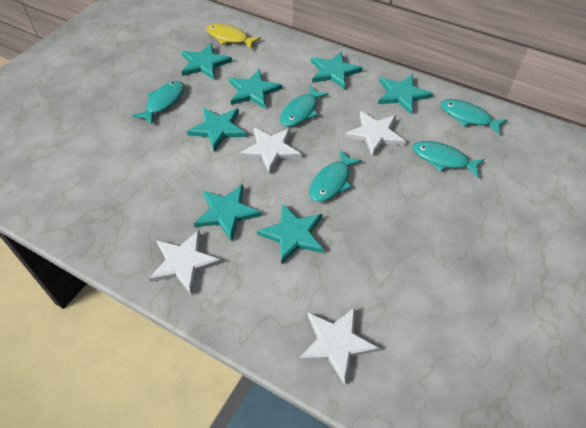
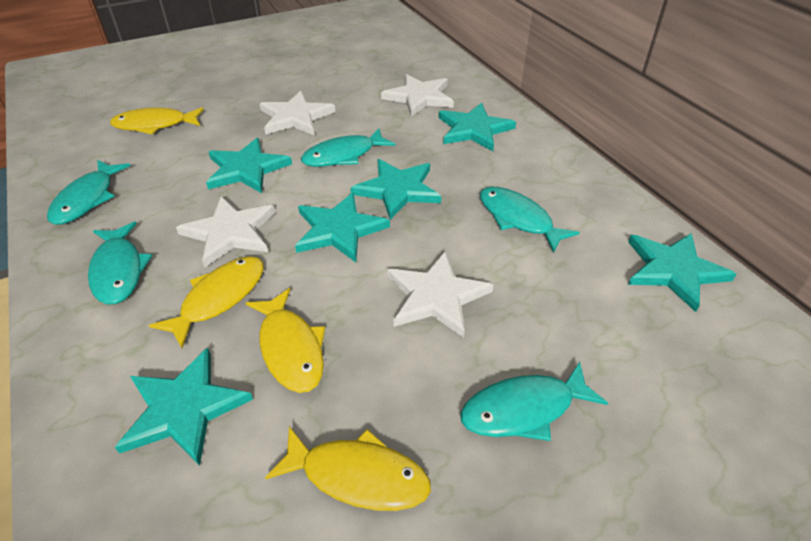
turquoise star: 7 -> 6
yellow fish: 1 -> 4

